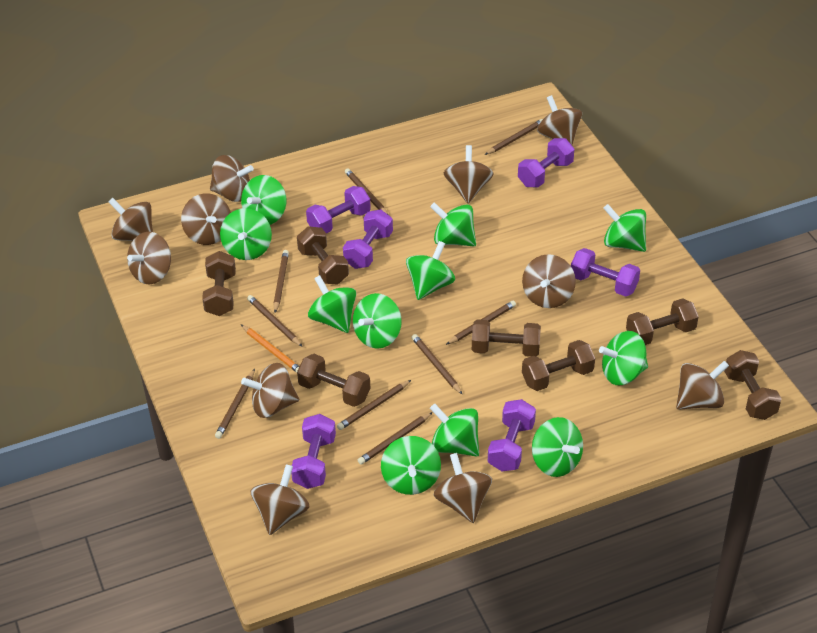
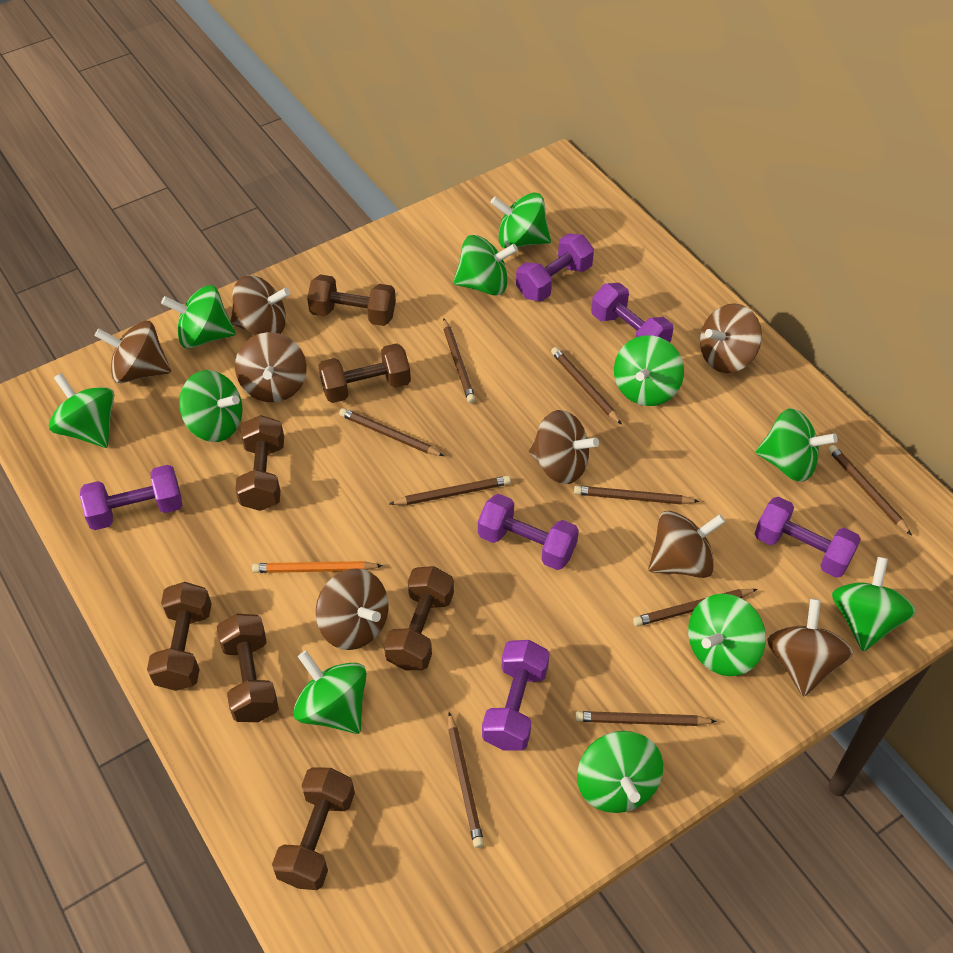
brown spinning top: 11 -> 8

